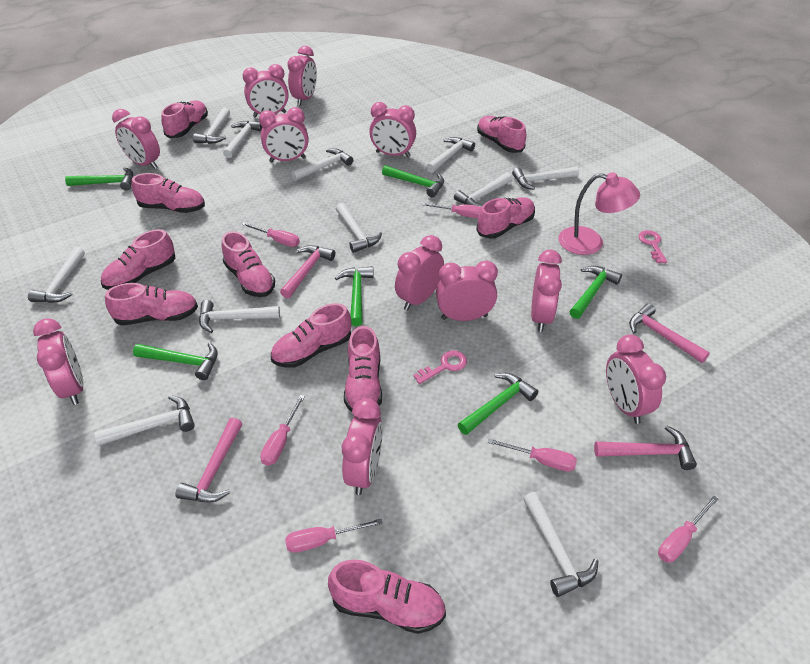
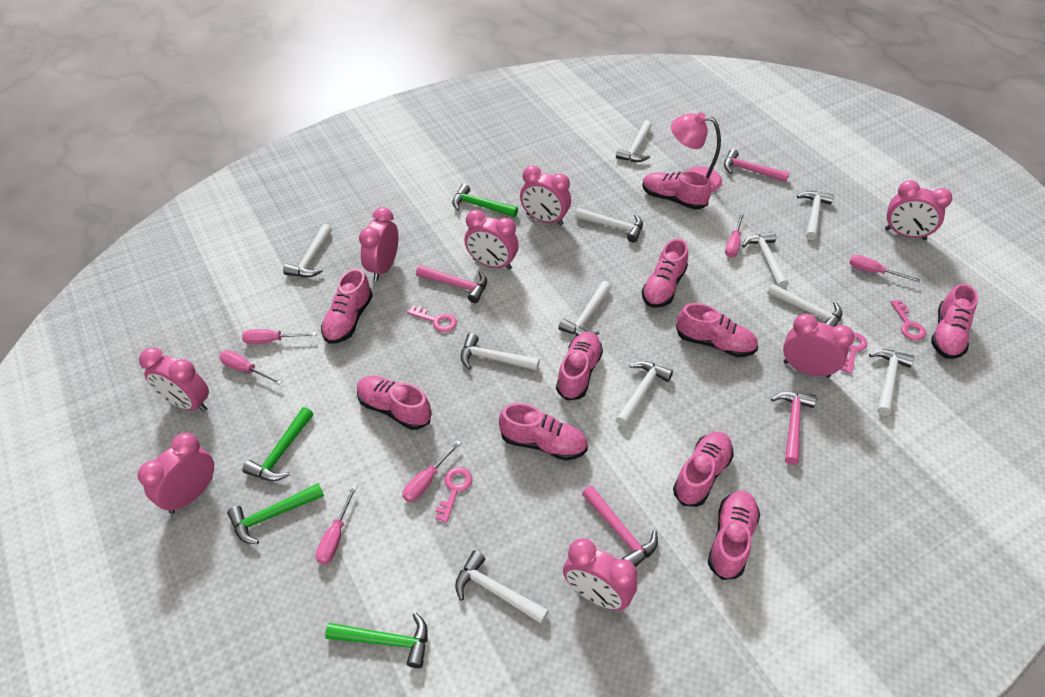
green hammer: 6 -> 4
pink clock: 11 -> 8
pink key: 2 -> 4

